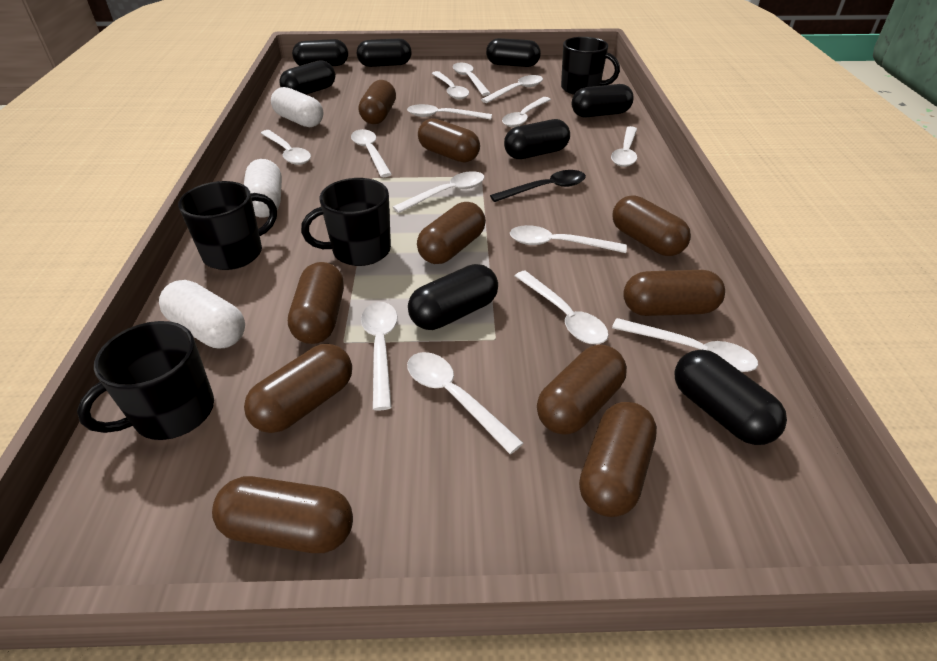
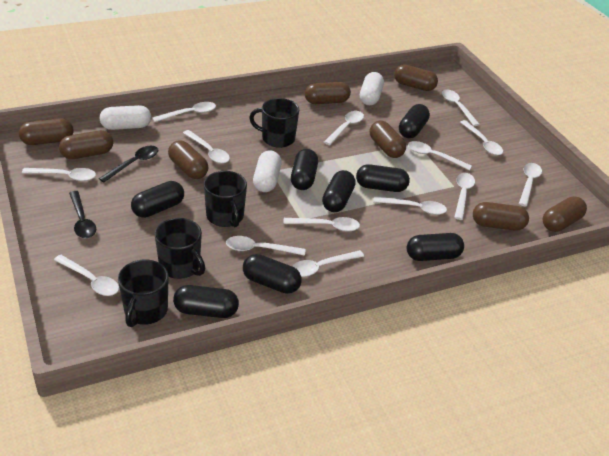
black spoon: 1 -> 2
brown capsule: 10 -> 8

